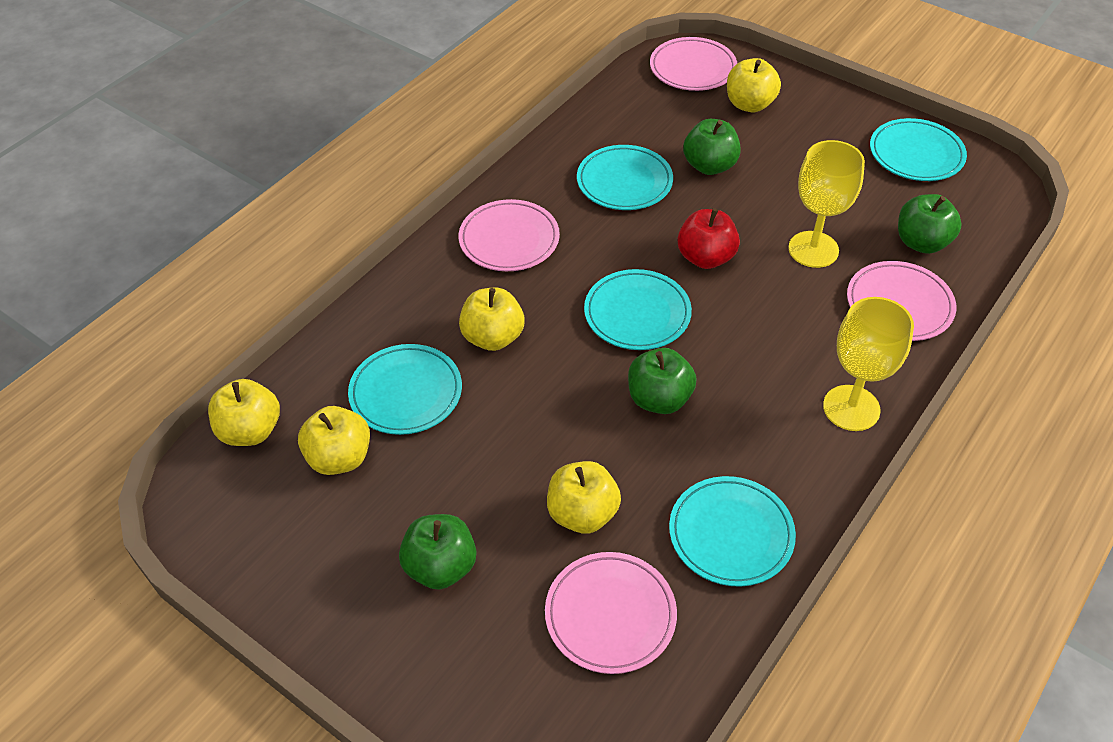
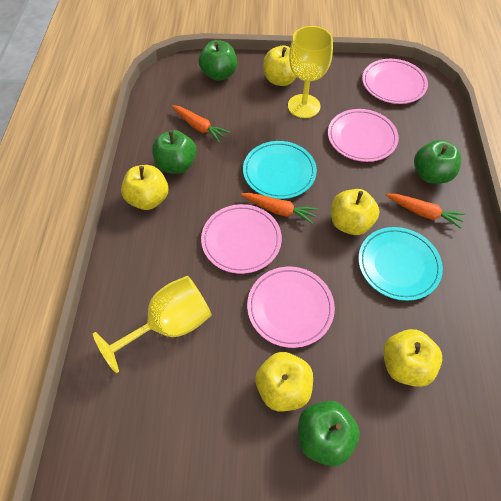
orange carrot: 0 -> 3
red apple: 1 -> 0
turquoise plate: 5 -> 2

